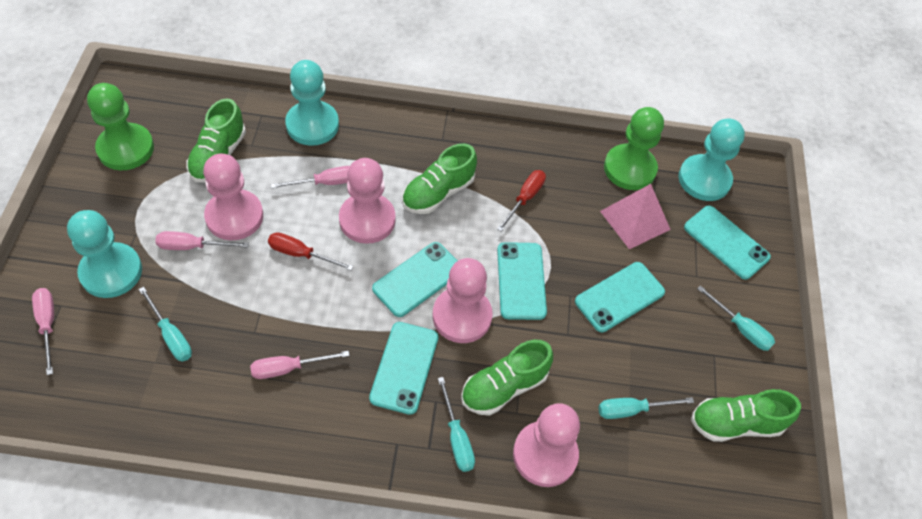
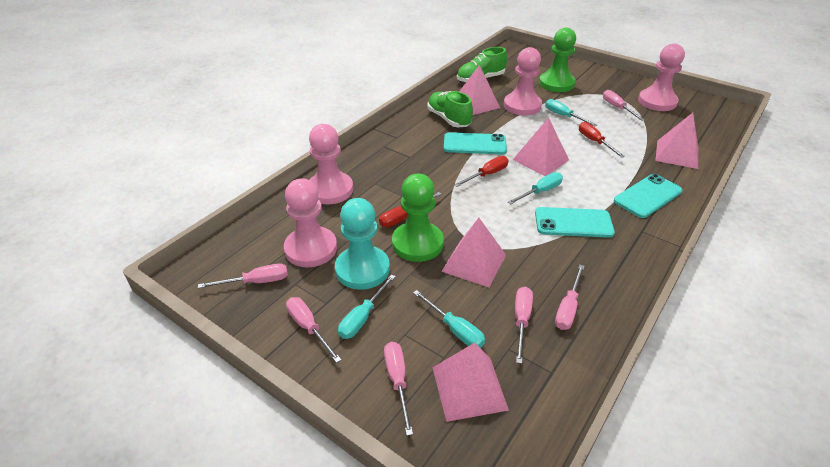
green shoe: 4 -> 2
pink pyramid: 1 -> 5
pink screwdriver: 4 -> 6
red screwdriver: 2 -> 3
turquoise pawn: 3 -> 1
turquoise phone: 5 -> 3

